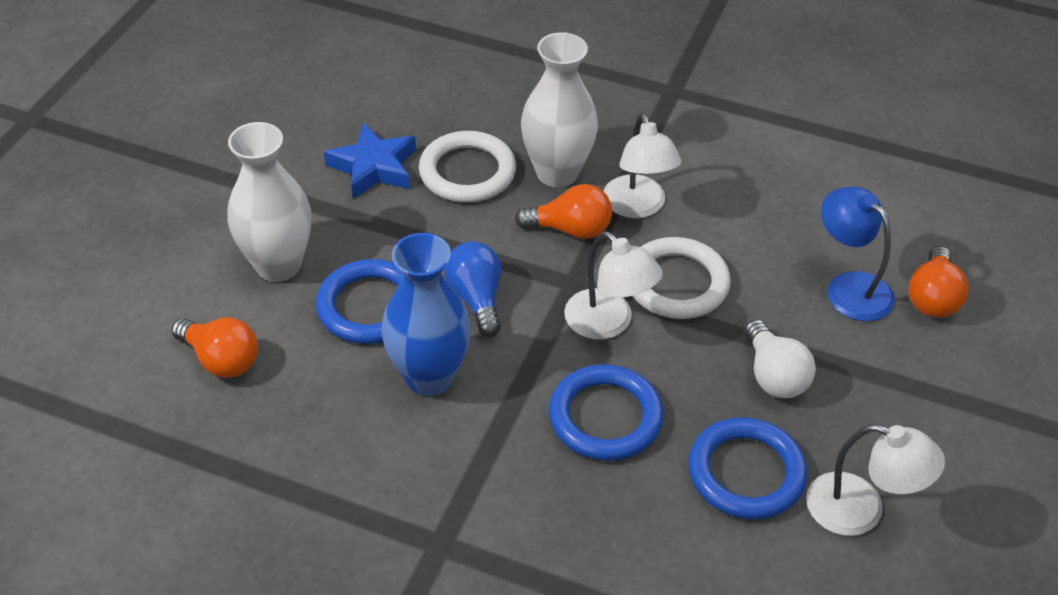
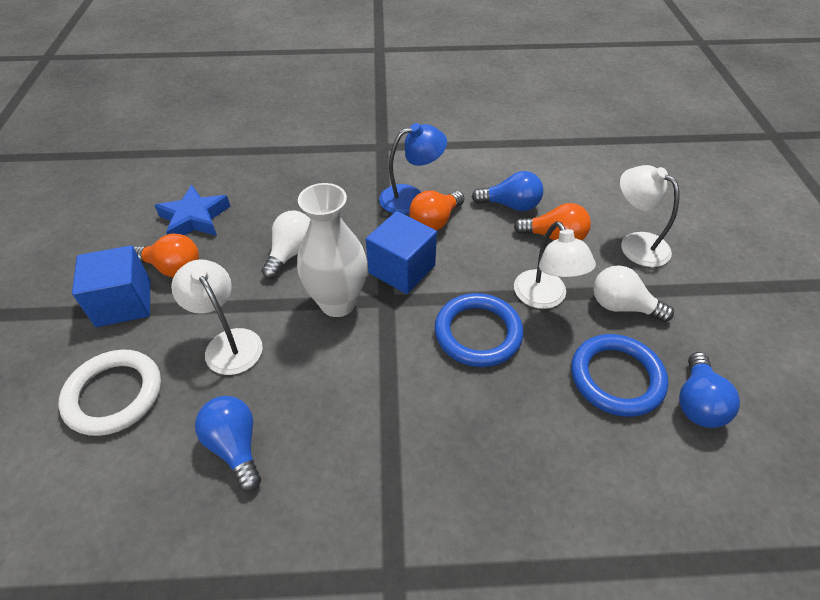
blue cube: 0 -> 2
blue light bulb: 1 -> 3
blue ring: 3 -> 2
blue vase: 1 -> 0
white light bulb: 1 -> 2
white ring: 2 -> 1
white vase: 2 -> 1

